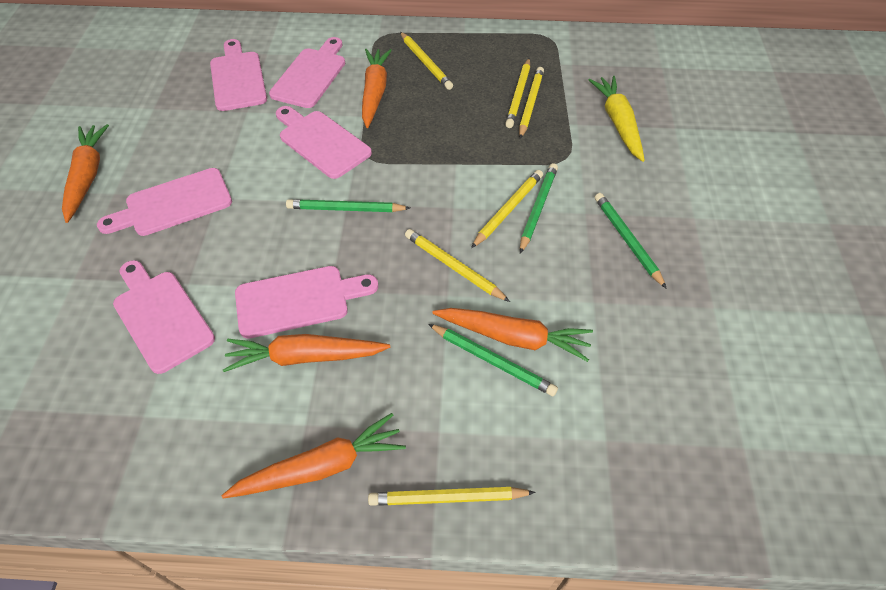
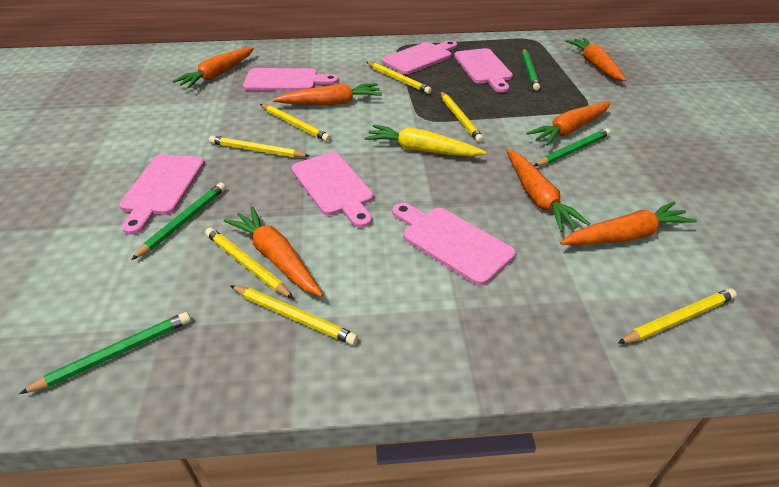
orange carrot: 5 -> 7
yellow pencil: 6 -> 7

